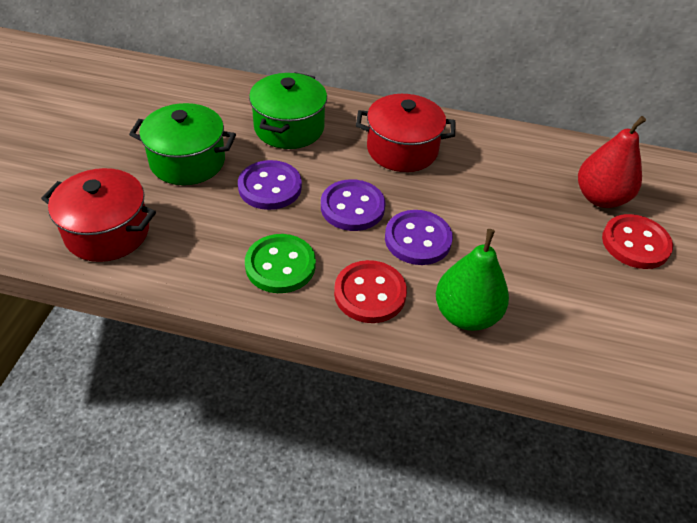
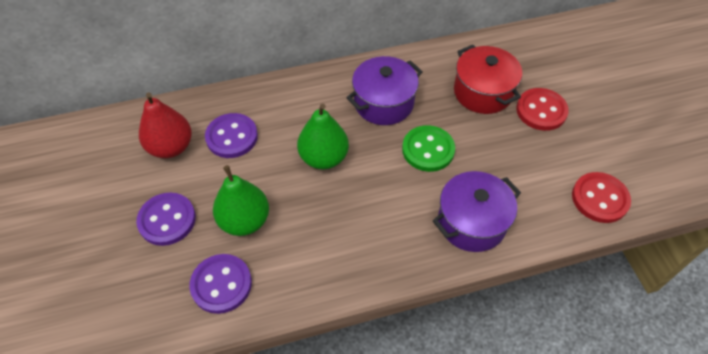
green pear: 1 -> 2
green pot: 2 -> 0
purple pot: 0 -> 2
red pot: 2 -> 1

